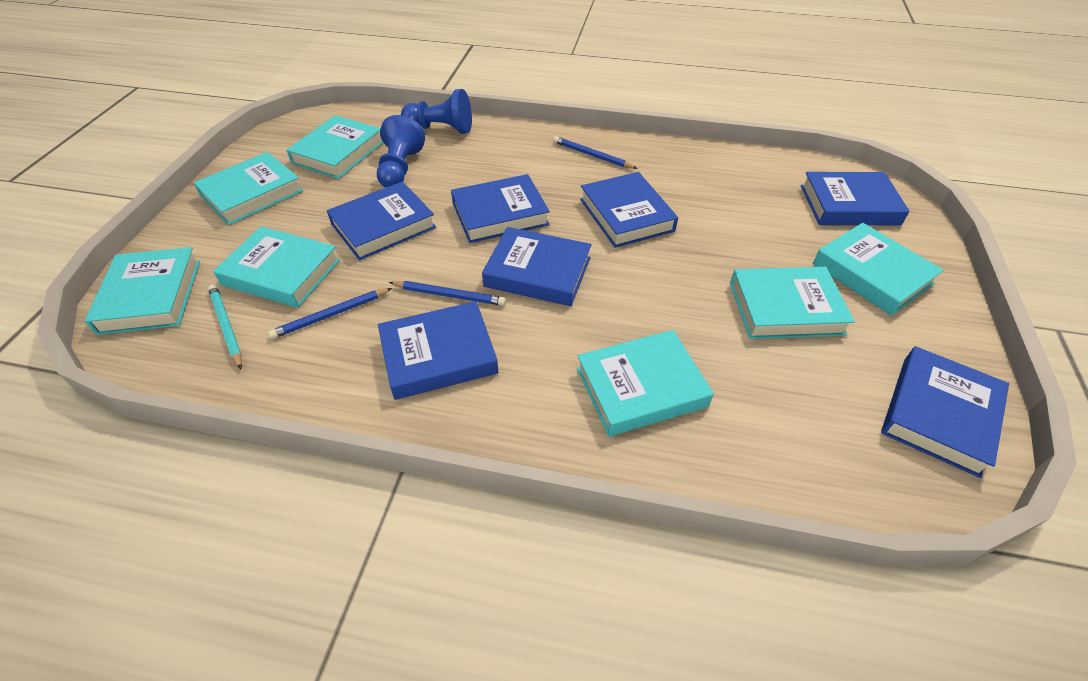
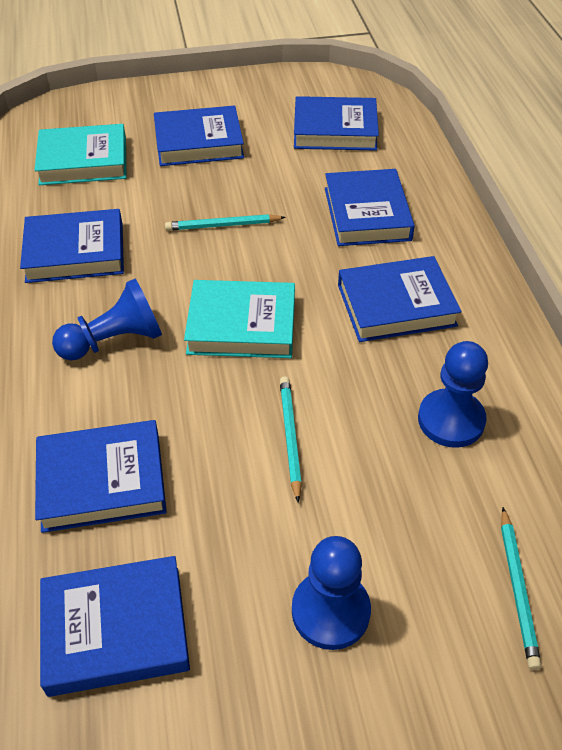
blue pawn: 2 -> 3
blue pencil: 3 -> 0
turquoise book: 7 -> 2
turquoise pencil: 1 -> 3

